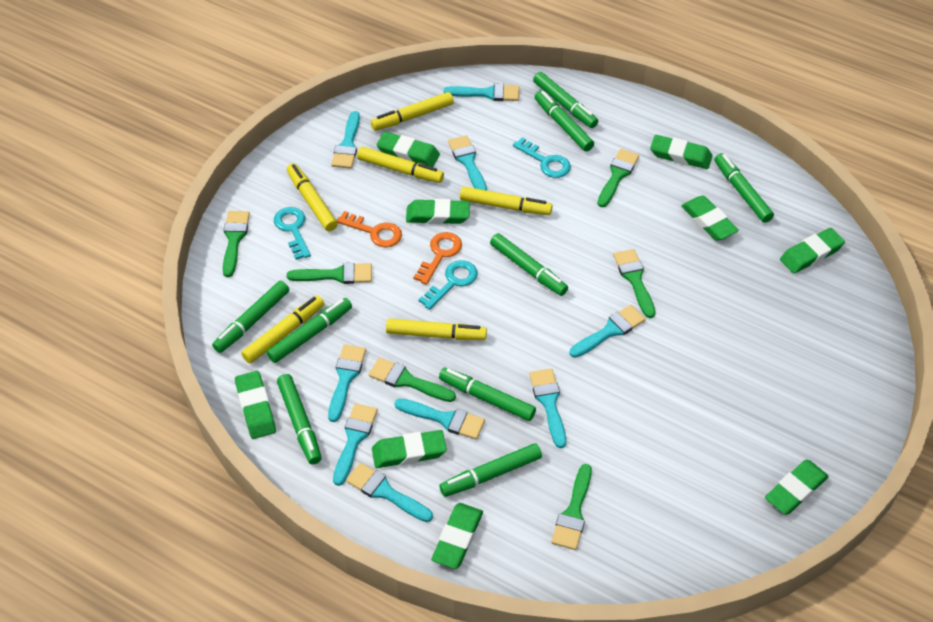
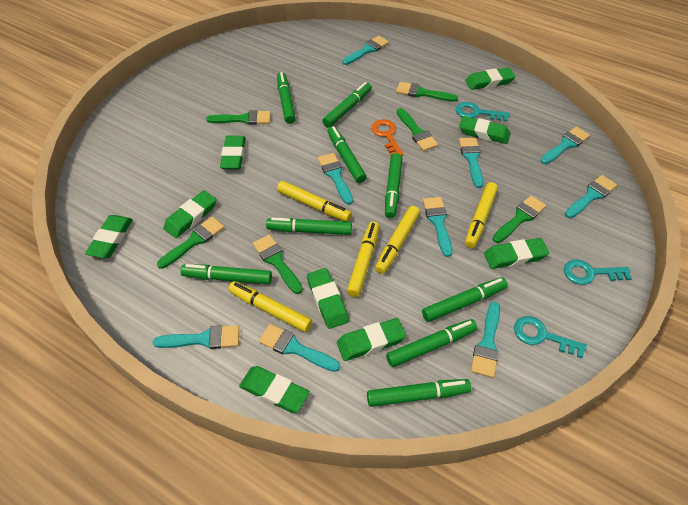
orange key: 2 -> 1
yellow marker: 6 -> 5

